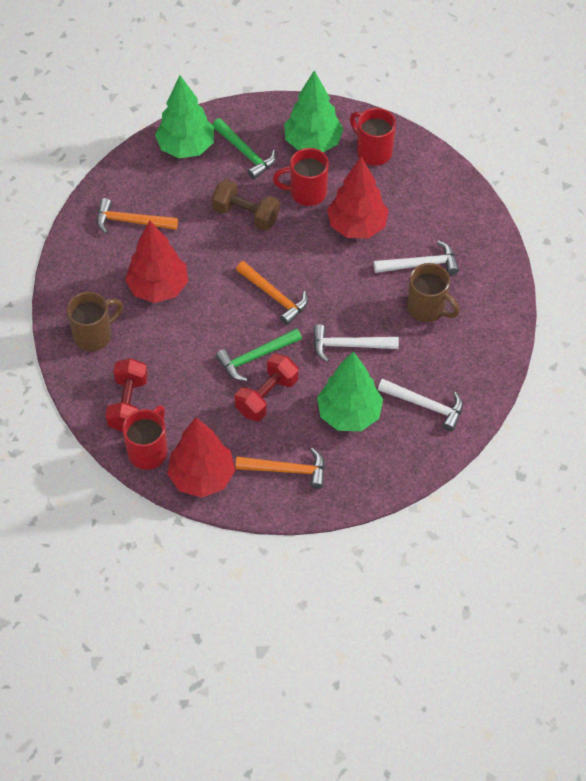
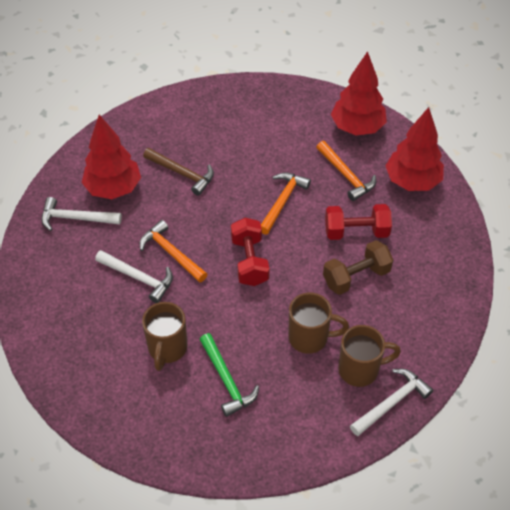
brown hammer: 0 -> 1
brown mug: 2 -> 3
green hammer: 2 -> 1
green tree: 3 -> 0
red mug: 3 -> 0

